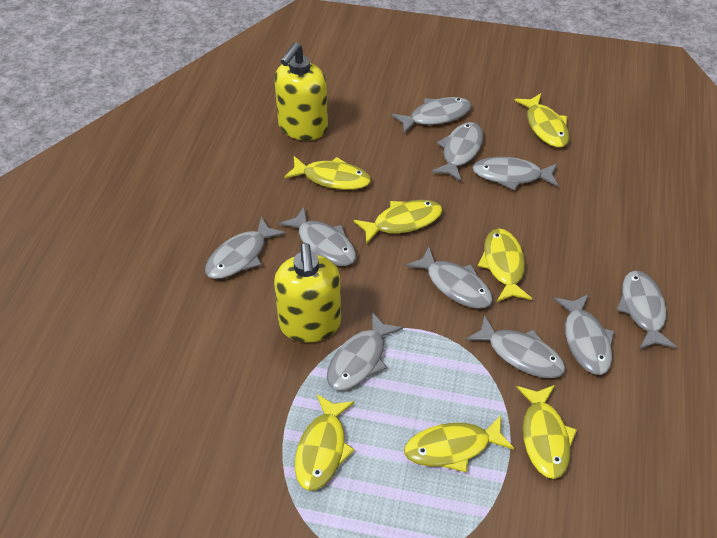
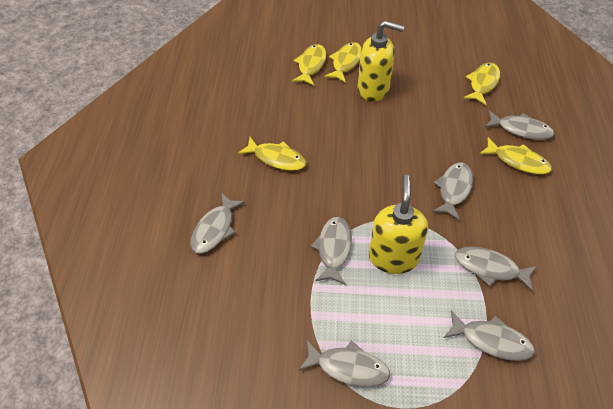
grey fish: 10 -> 7
yellow fish: 7 -> 5

